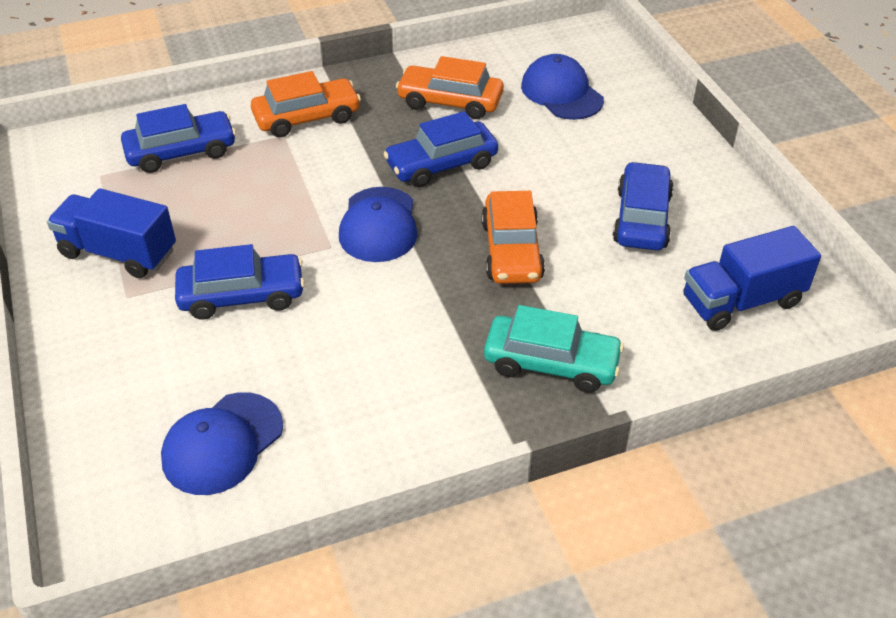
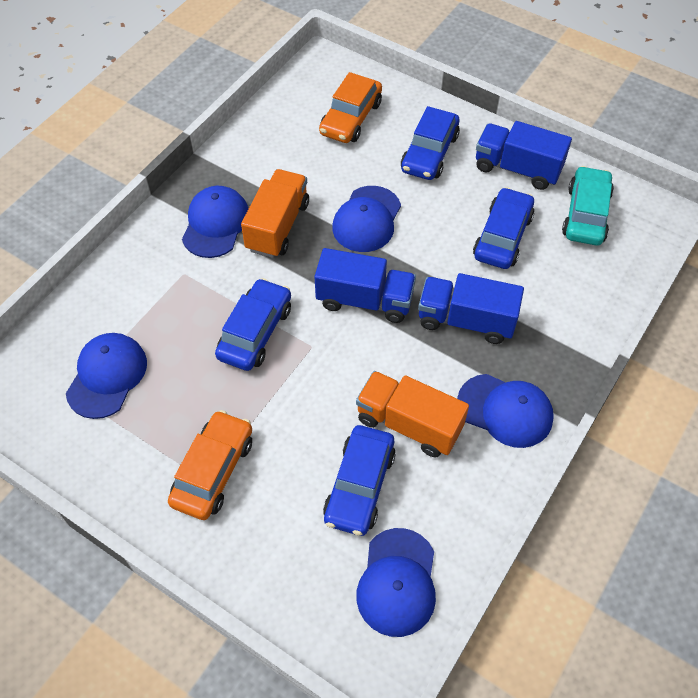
blue cap: 3 -> 5
blue truck: 2 -> 3
orange car: 3 -> 2
orange truck: 0 -> 2

